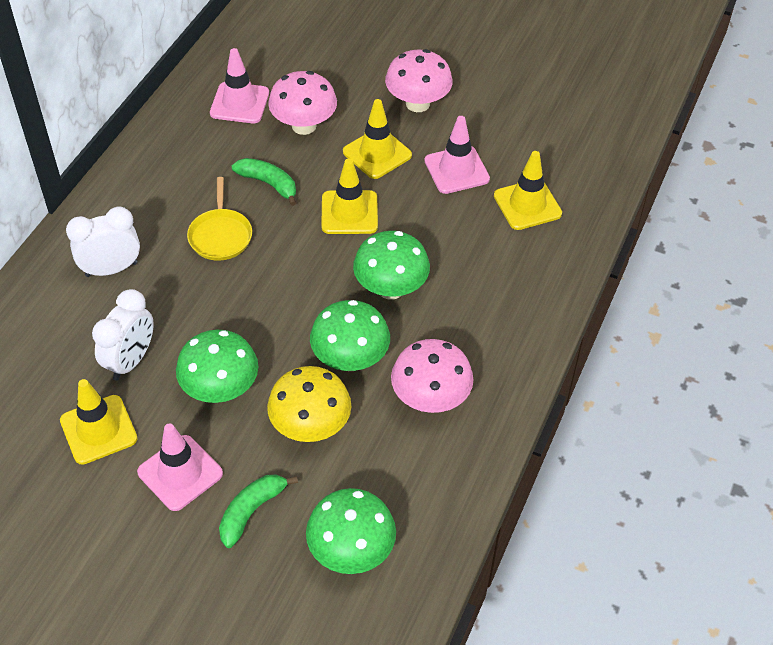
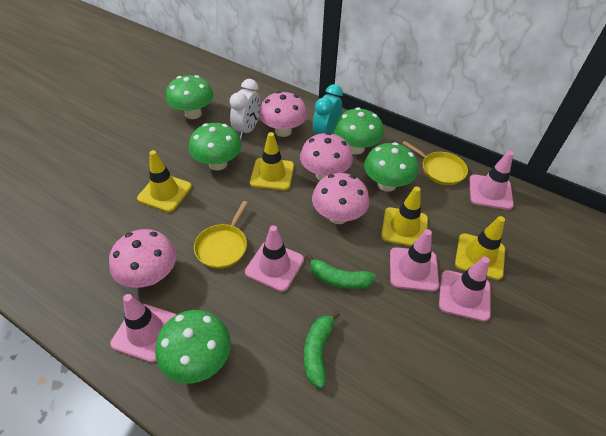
green mushroom: 4 -> 5
pink mushroom: 3 -> 4
pink traffic cone: 3 -> 5
turquoise clock: 0 -> 1
white clock: 2 -> 1
yellow mushroom: 1 -> 0
yellow pan: 1 -> 2

